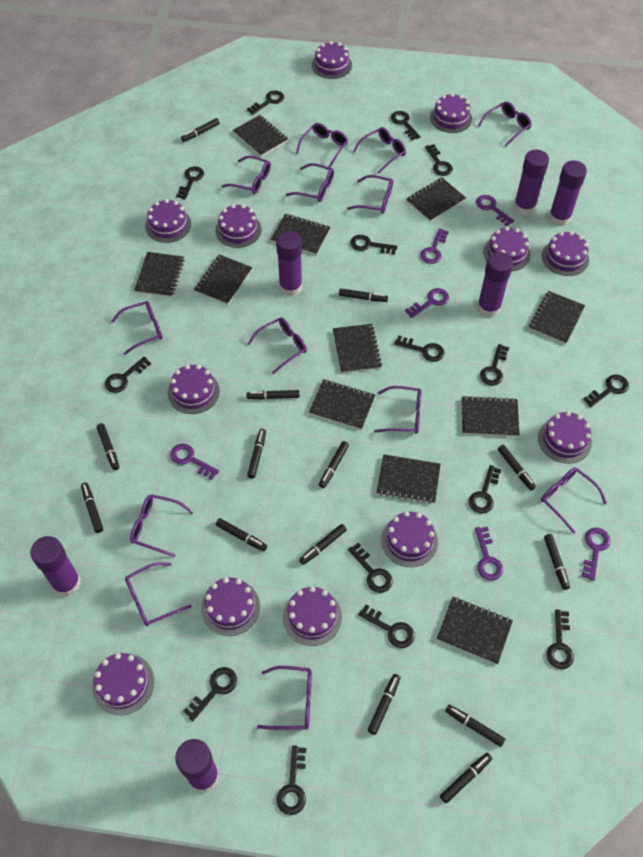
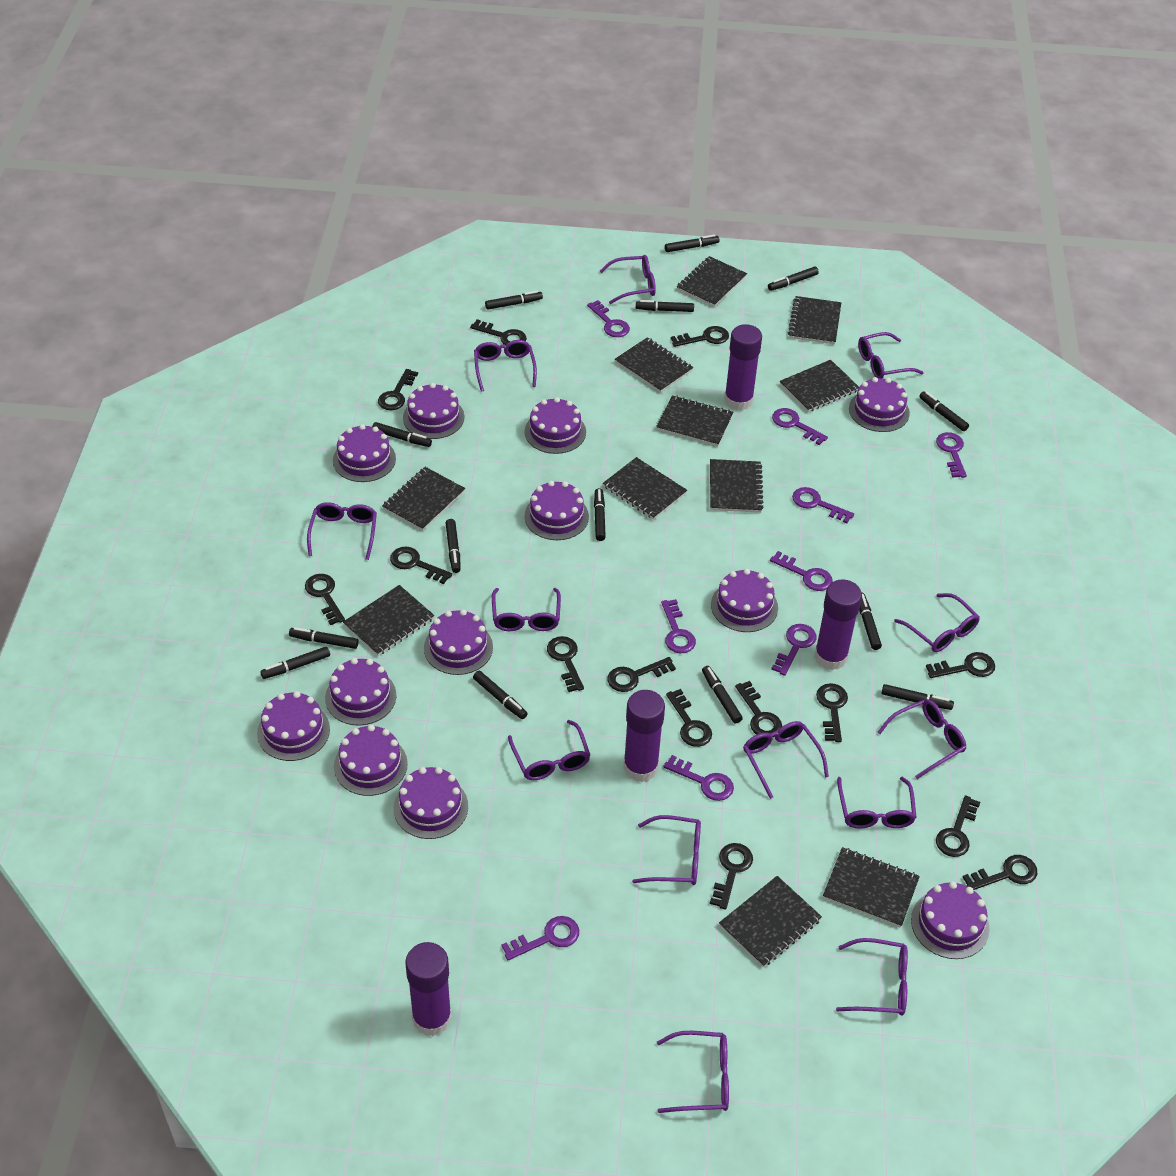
black key: 15 -> 14
purple glue stick: 6 -> 4
purple key: 6 -> 9

